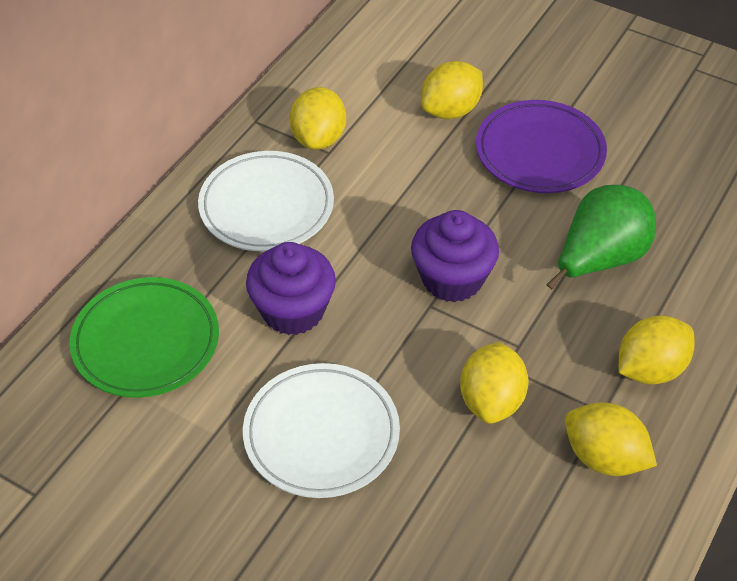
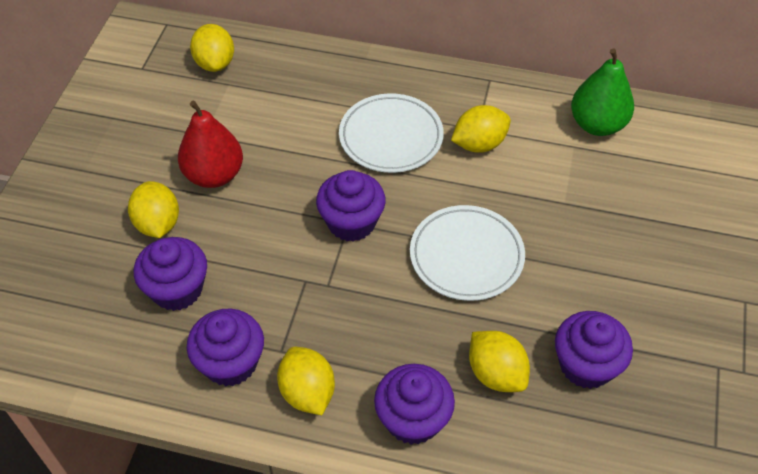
green plate: 1 -> 0
purple cupcake: 2 -> 5
purple plate: 1 -> 0
red pear: 0 -> 1

